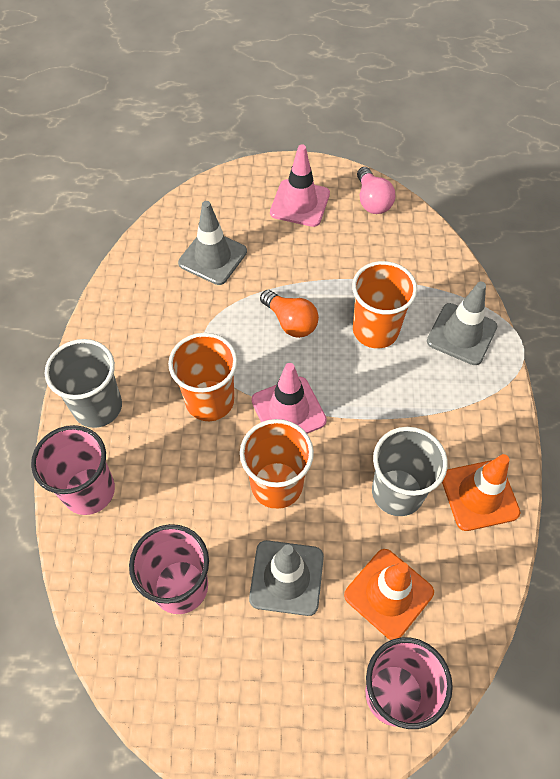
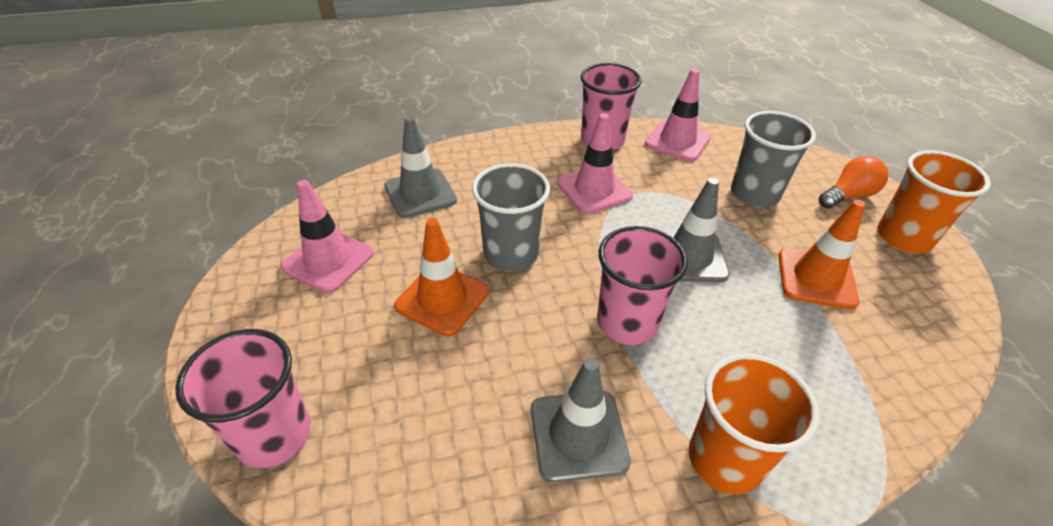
orange cup: 3 -> 2
pink light bulb: 1 -> 0
pink traffic cone: 2 -> 3

